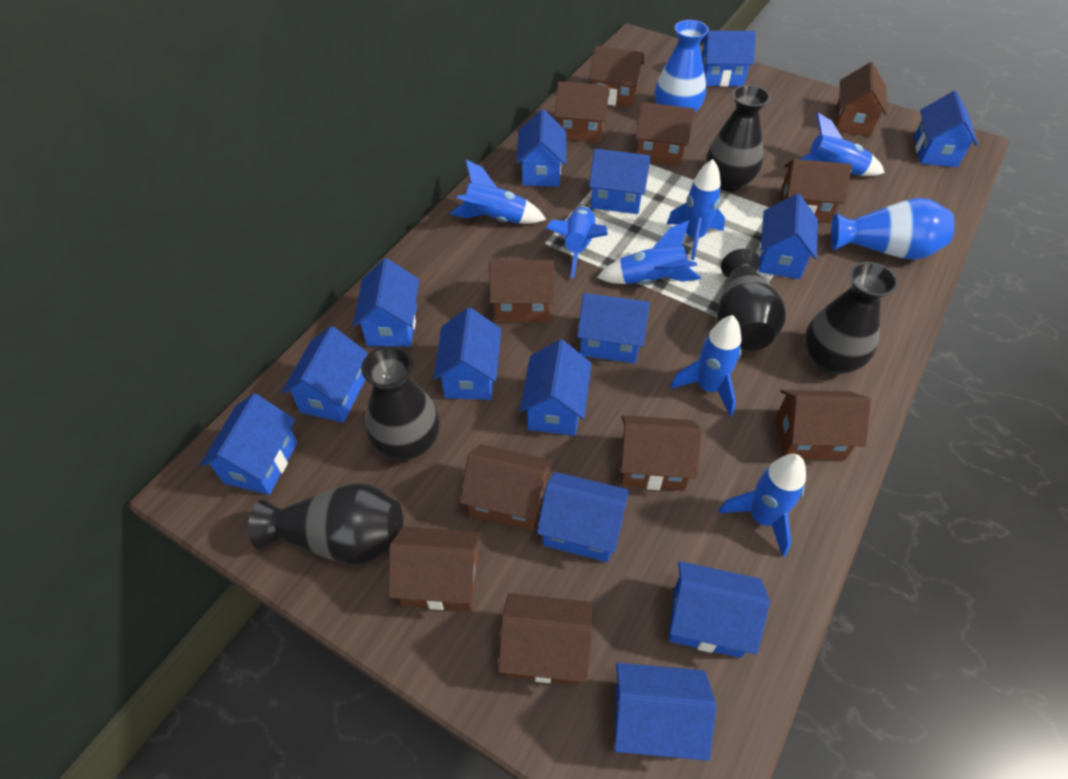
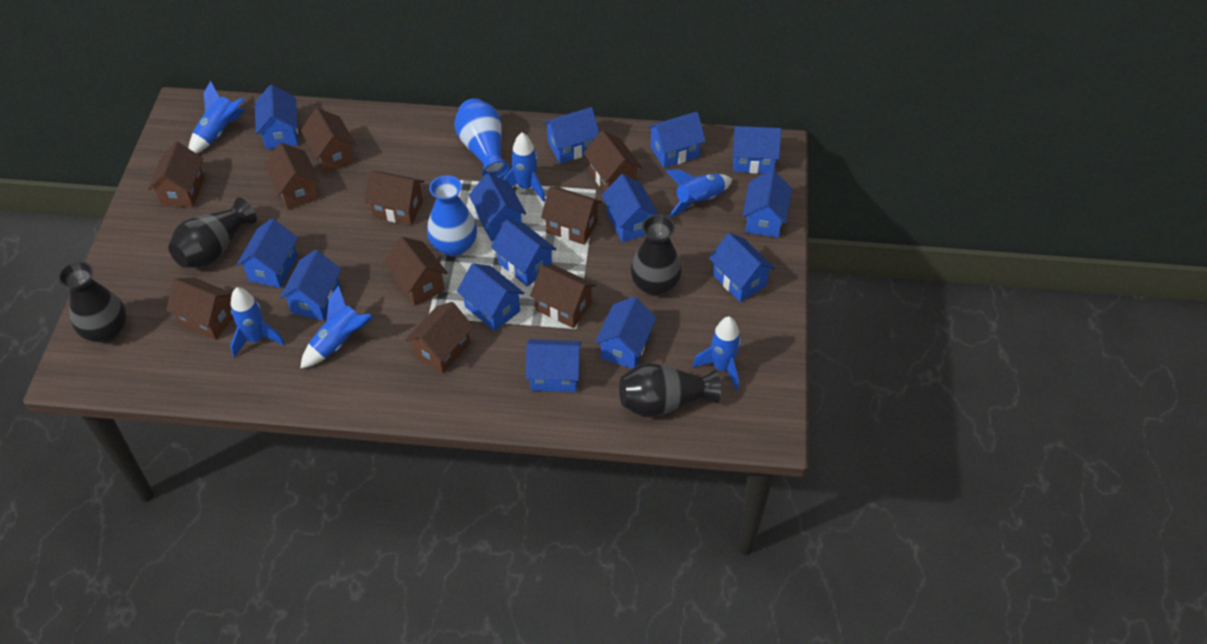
black vase: 5 -> 4
blue rocket: 7 -> 6
brown house: 11 -> 10

